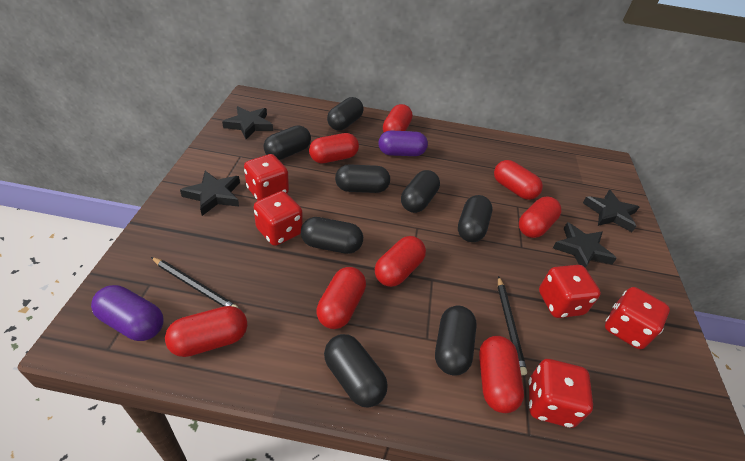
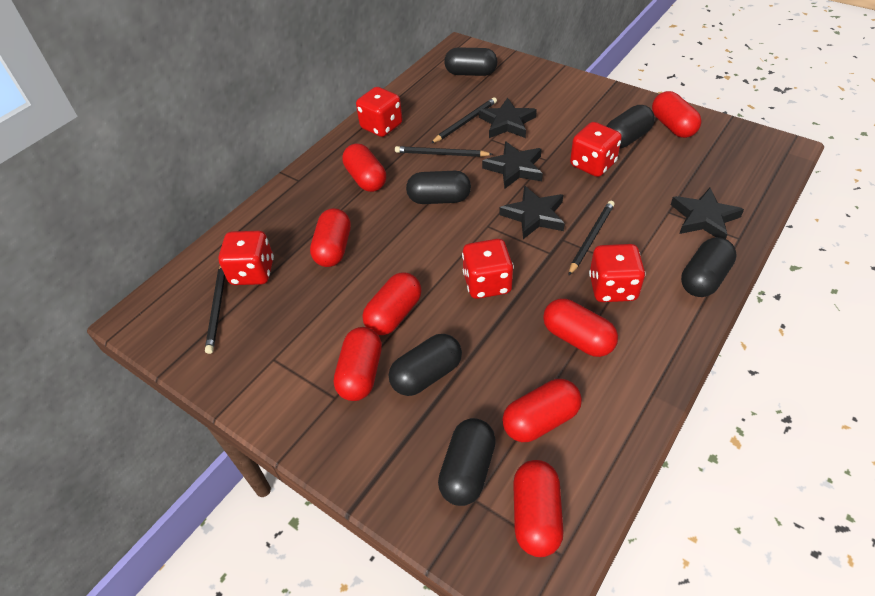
black capsule: 8 -> 6
black pencil: 2 -> 4
purple capsule: 2 -> 0

